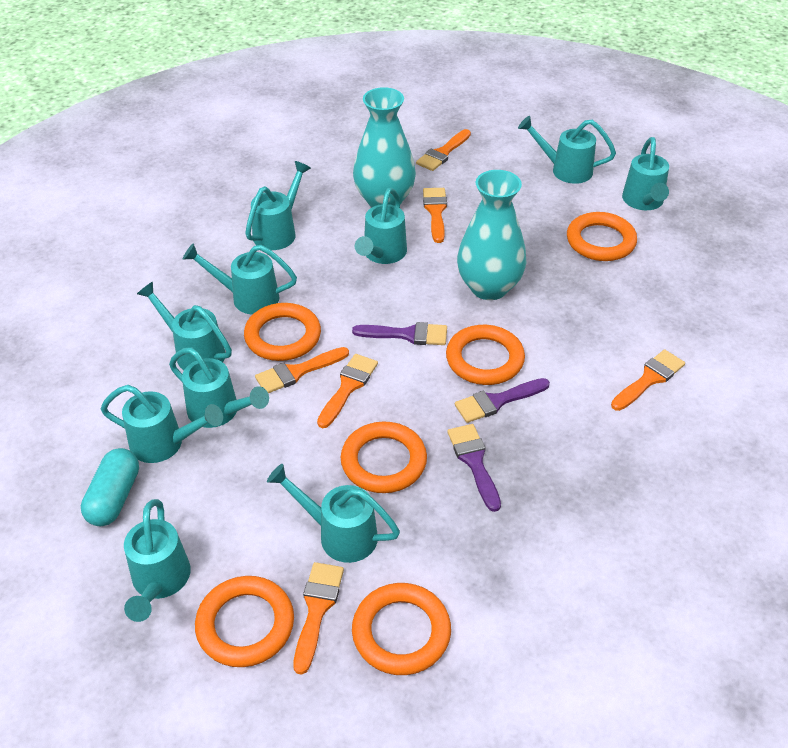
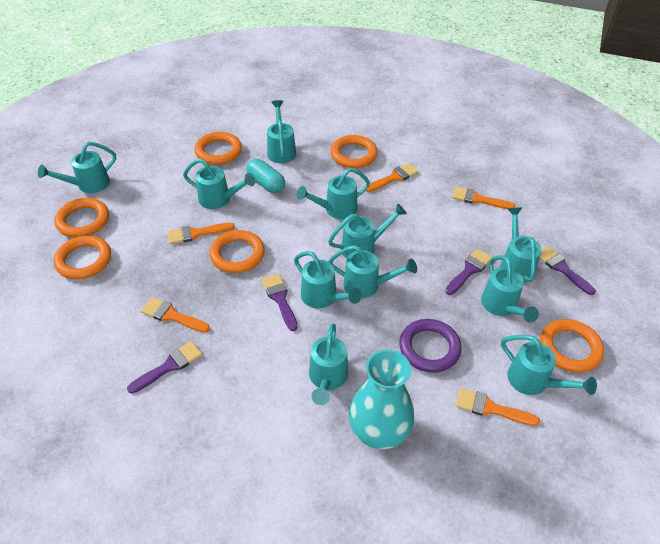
orange brush: 6 -> 5
purple brush: 3 -> 4
purple ring: 0 -> 1
turquoise vase: 2 -> 1
turquoise watering can: 10 -> 11

